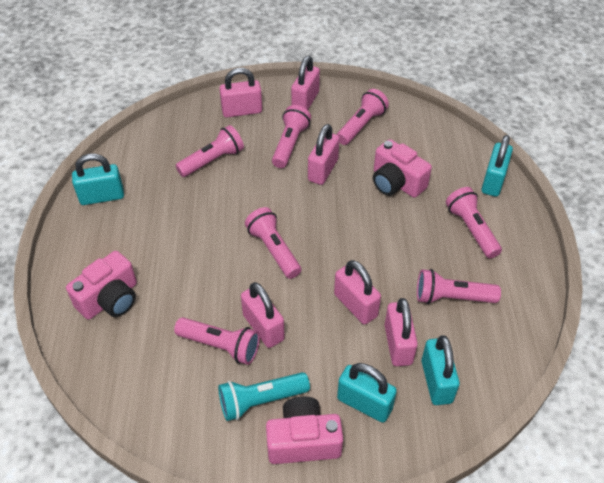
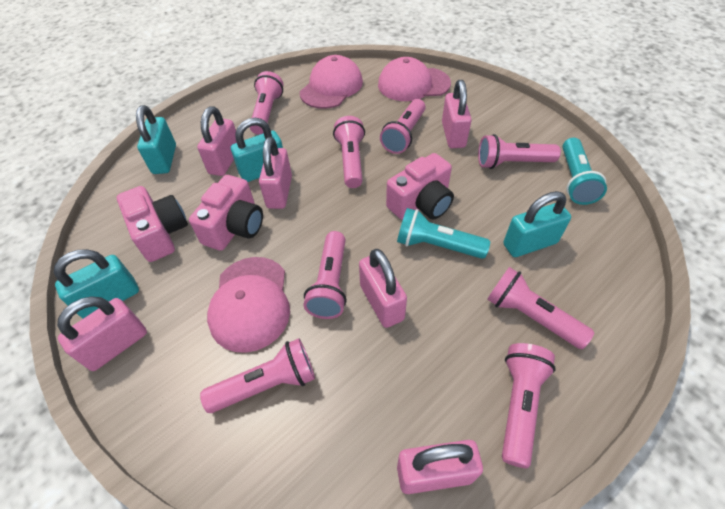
pink cap: 0 -> 3
pink flashlight: 7 -> 8
turquoise flashlight: 1 -> 2

